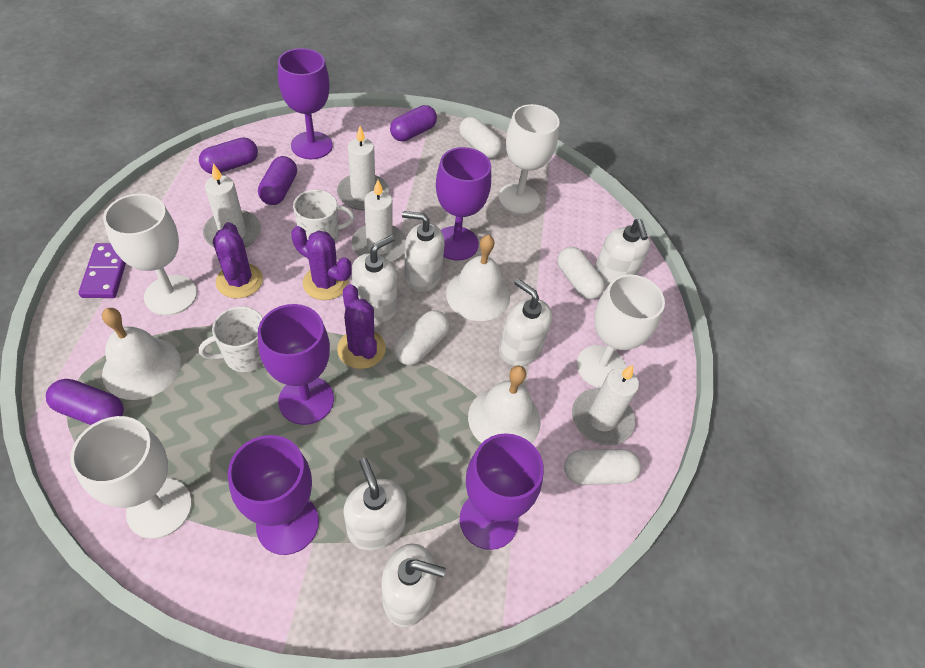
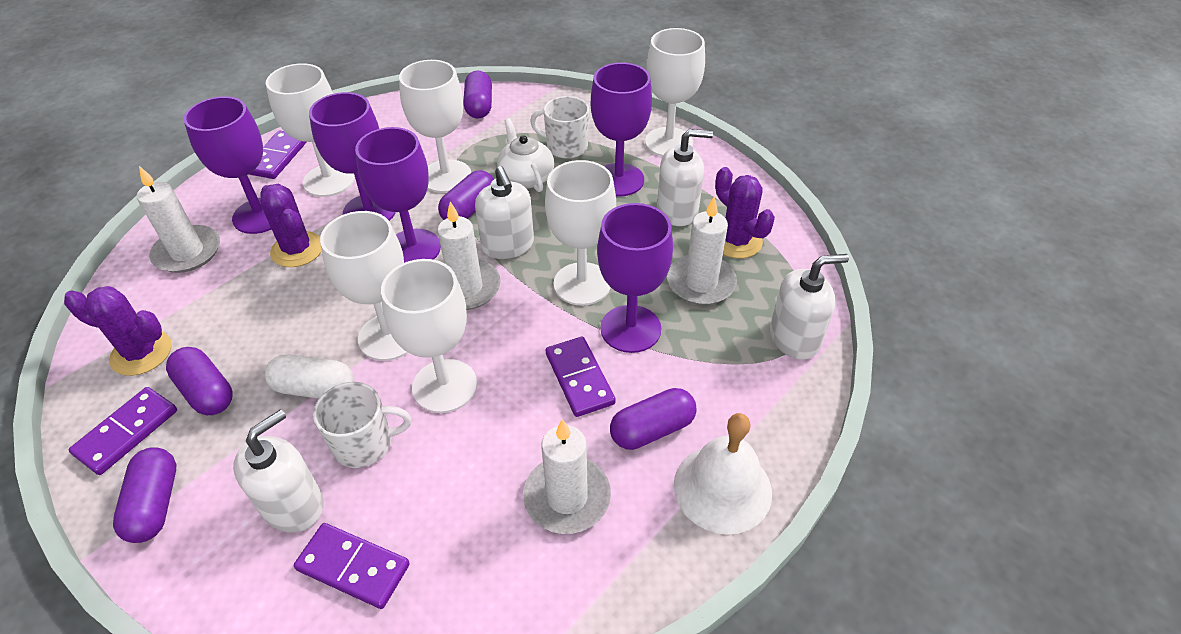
purple capsule: 4 -> 5
purple domino: 1 -> 4
white bell: 3 -> 1
white capsule: 4 -> 1
white goblet: 4 -> 6
white soap dispenser: 6 -> 4
white teapot: 0 -> 1

